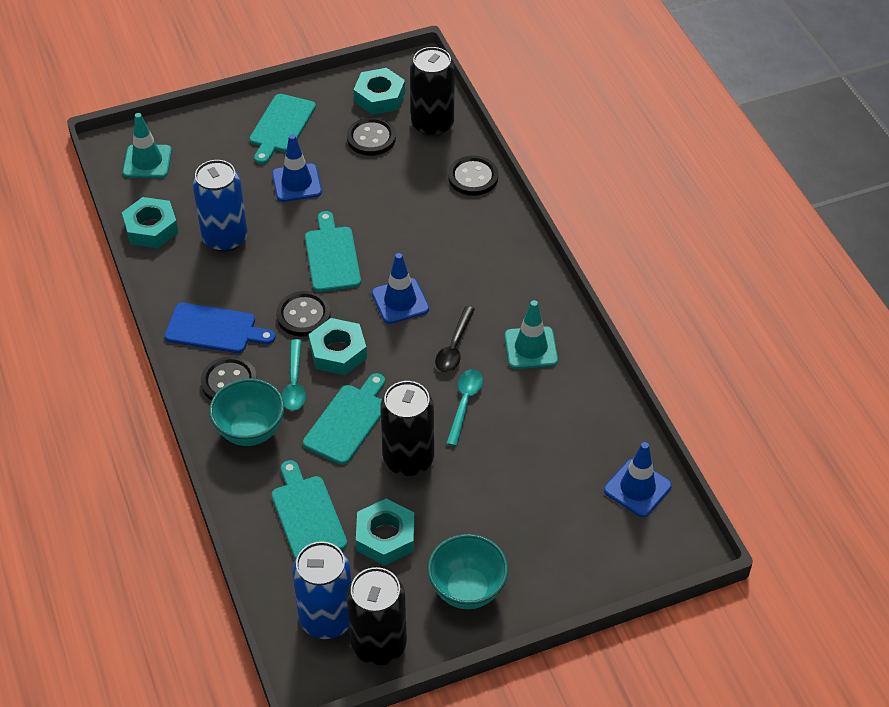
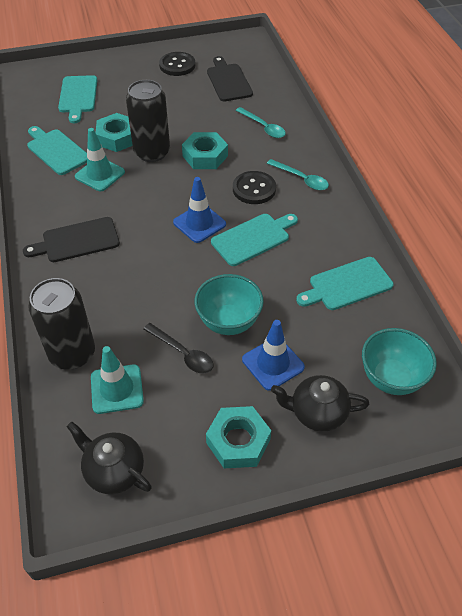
black button: 4 -> 2
black can: 3 -> 2
black cutting board: 0 -> 2
black teapot: 0 -> 2
blue can: 2 -> 0
blue cutting board: 1 -> 0
blue traffic cone: 3 -> 2
turquoise nut: 4 -> 3

